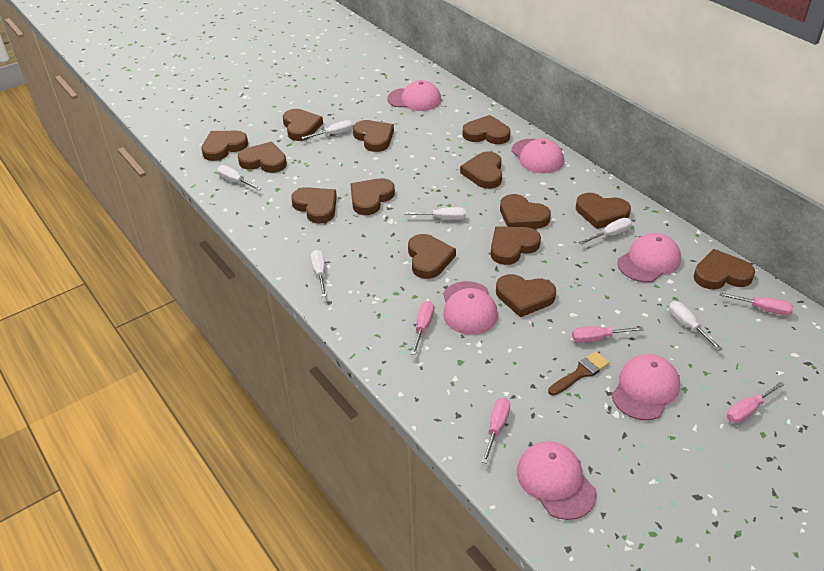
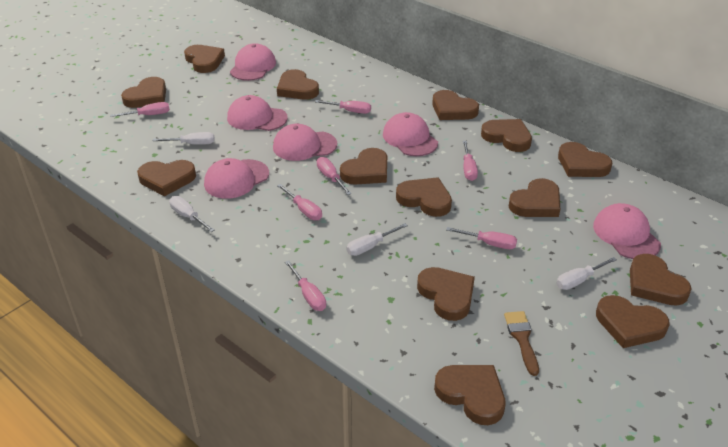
pink screwdriver: 5 -> 7
white screwdriver: 6 -> 4

